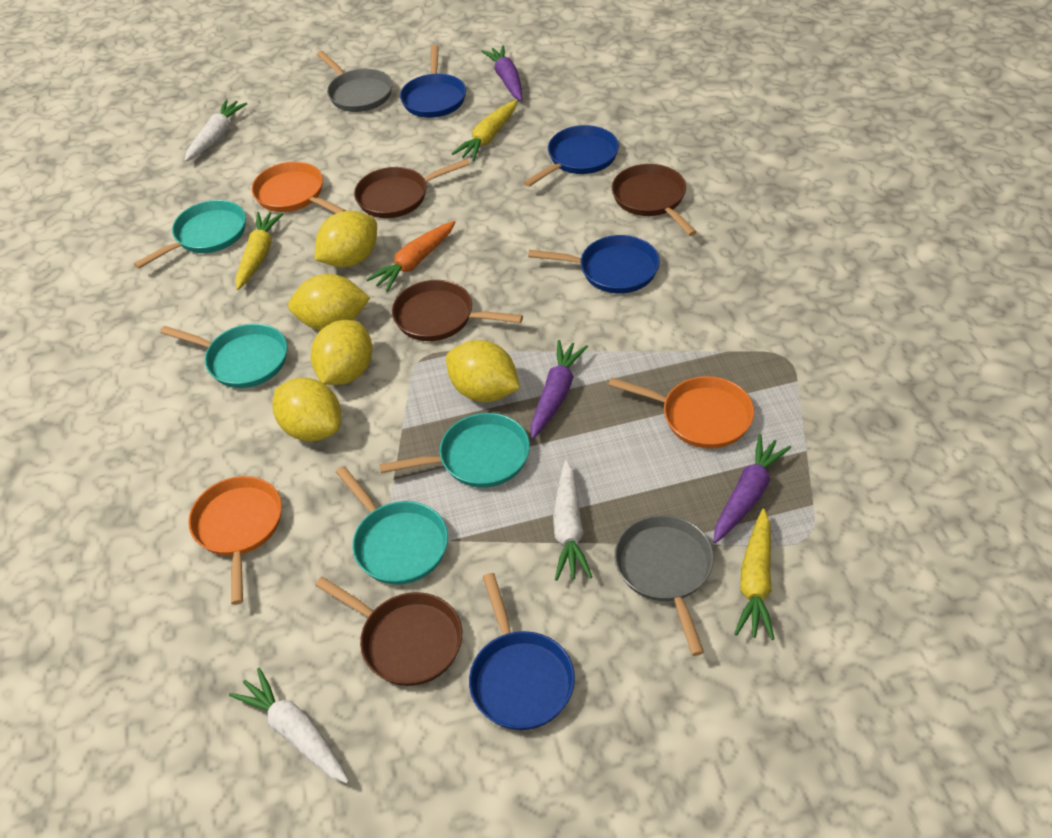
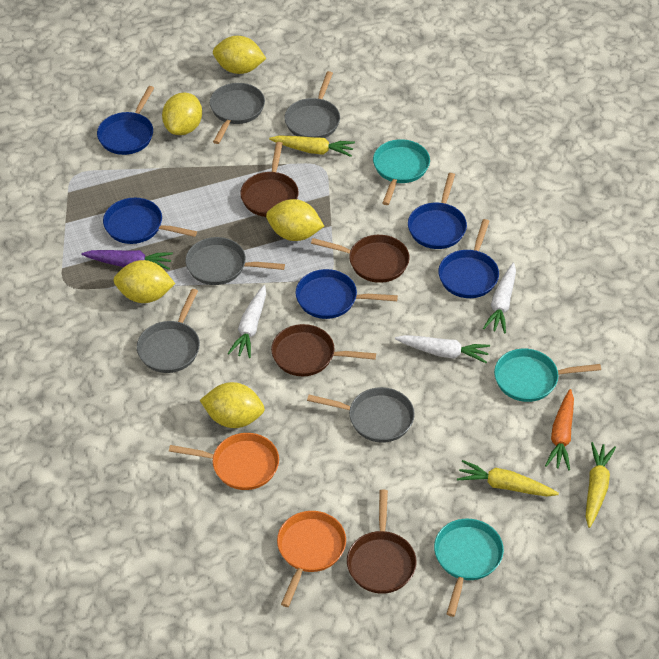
blue pan: 4 -> 5
grey pan: 2 -> 5
orange pan: 3 -> 2
purple carrot: 3 -> 1
turquoise pan: 4 -> 3

